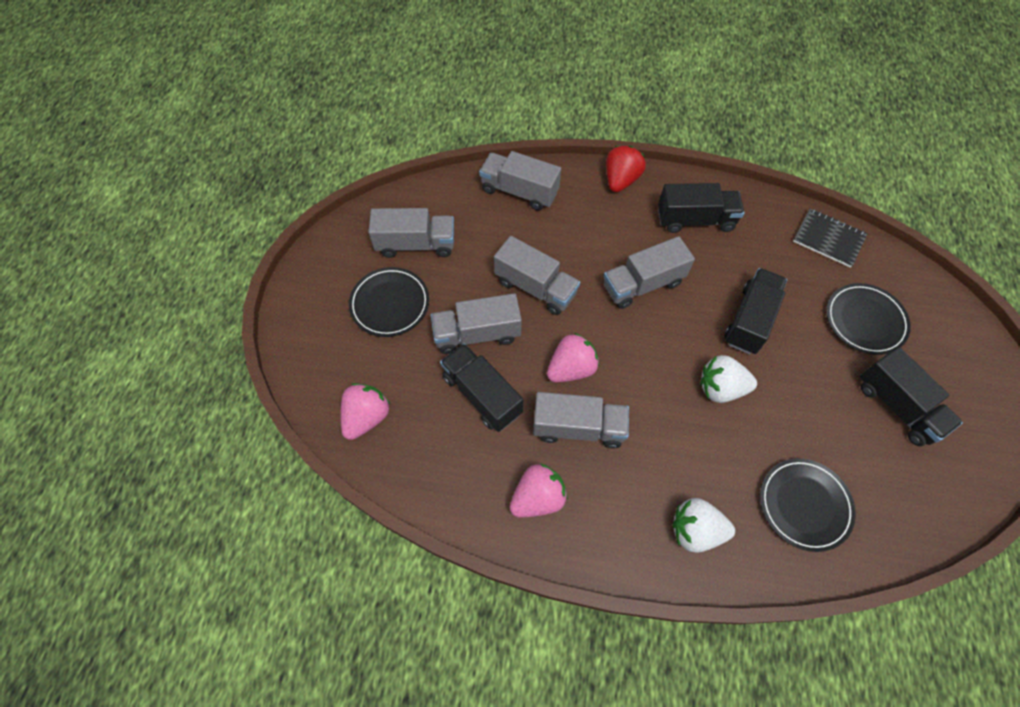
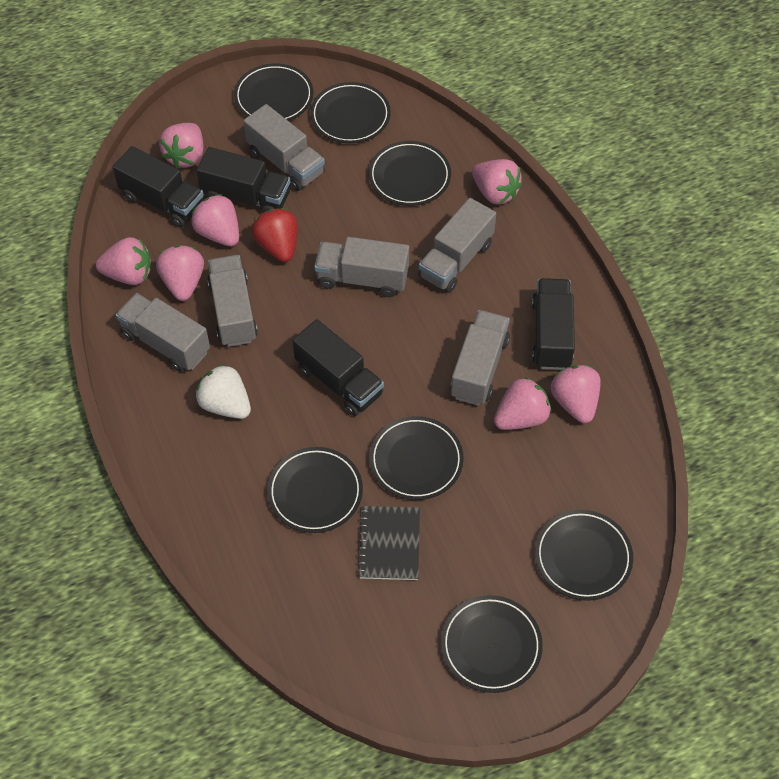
black plate: 3 -> 7
pink strawberry: 3 -> 7
white strawberry: 2 -> 1

